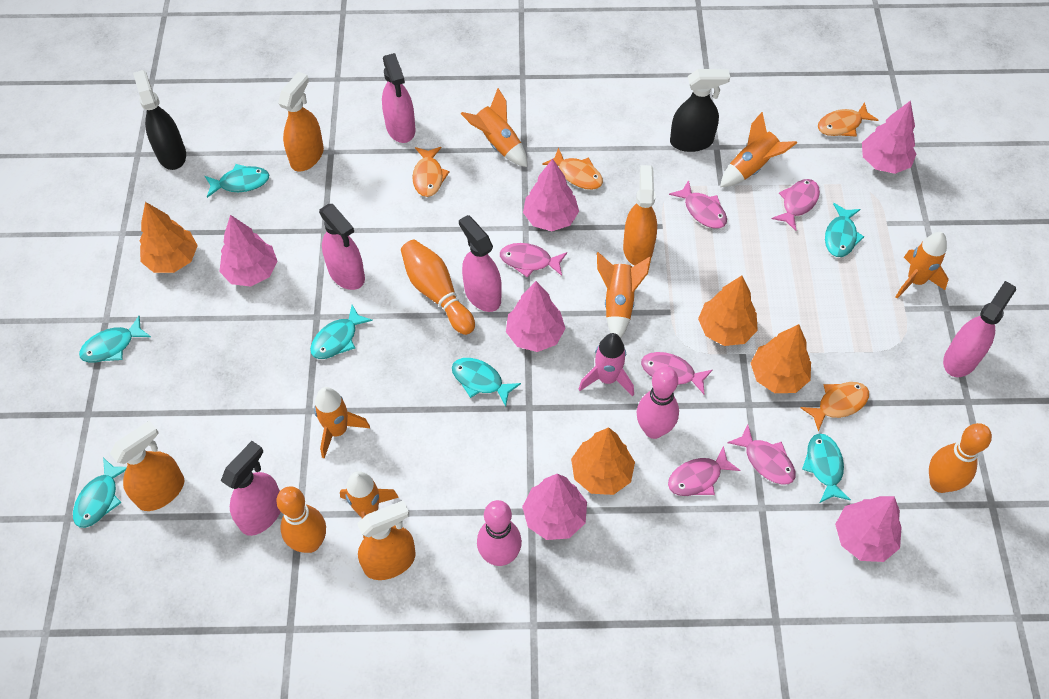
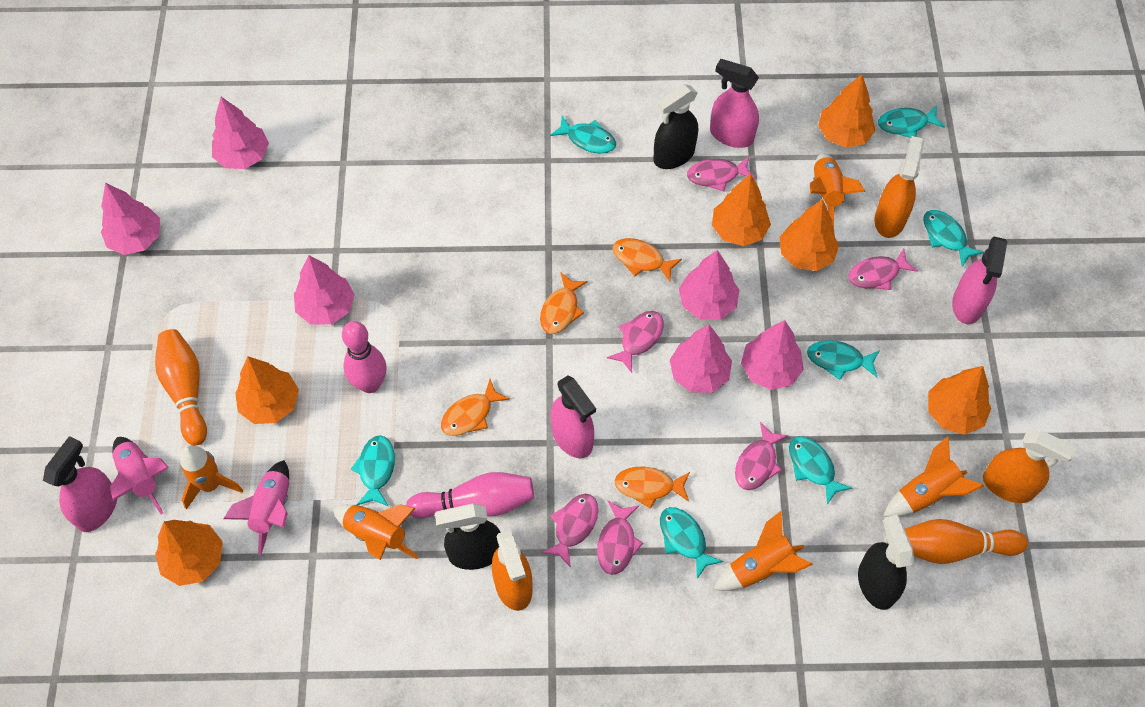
black spray bottle: 2 -> 3
orange bowling pin: 3 -> 2
orange rocket: 6 -> 5
orange spray bottle: 4 -> 3
orange tree: 4 -> 6
pink rocket: 1 -> 2
pink spray bottle: 5 -> 4

